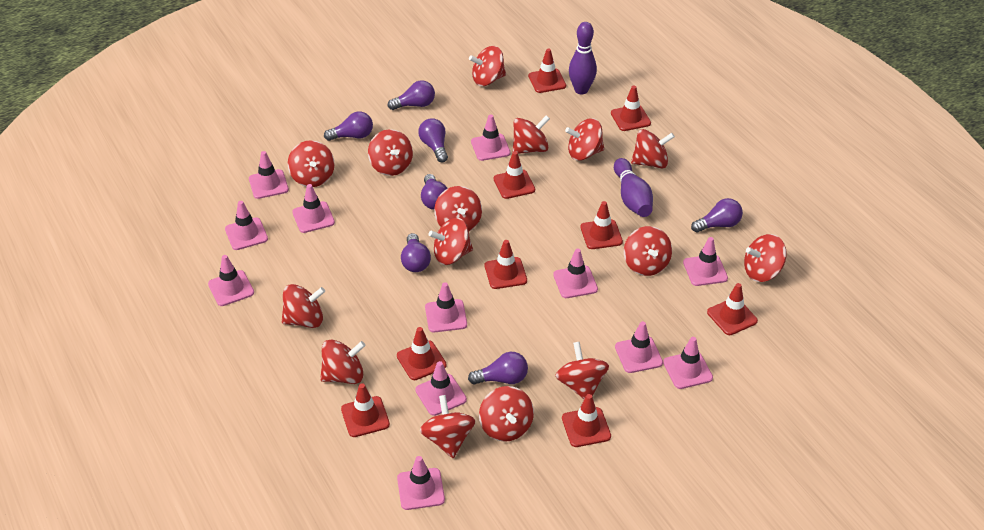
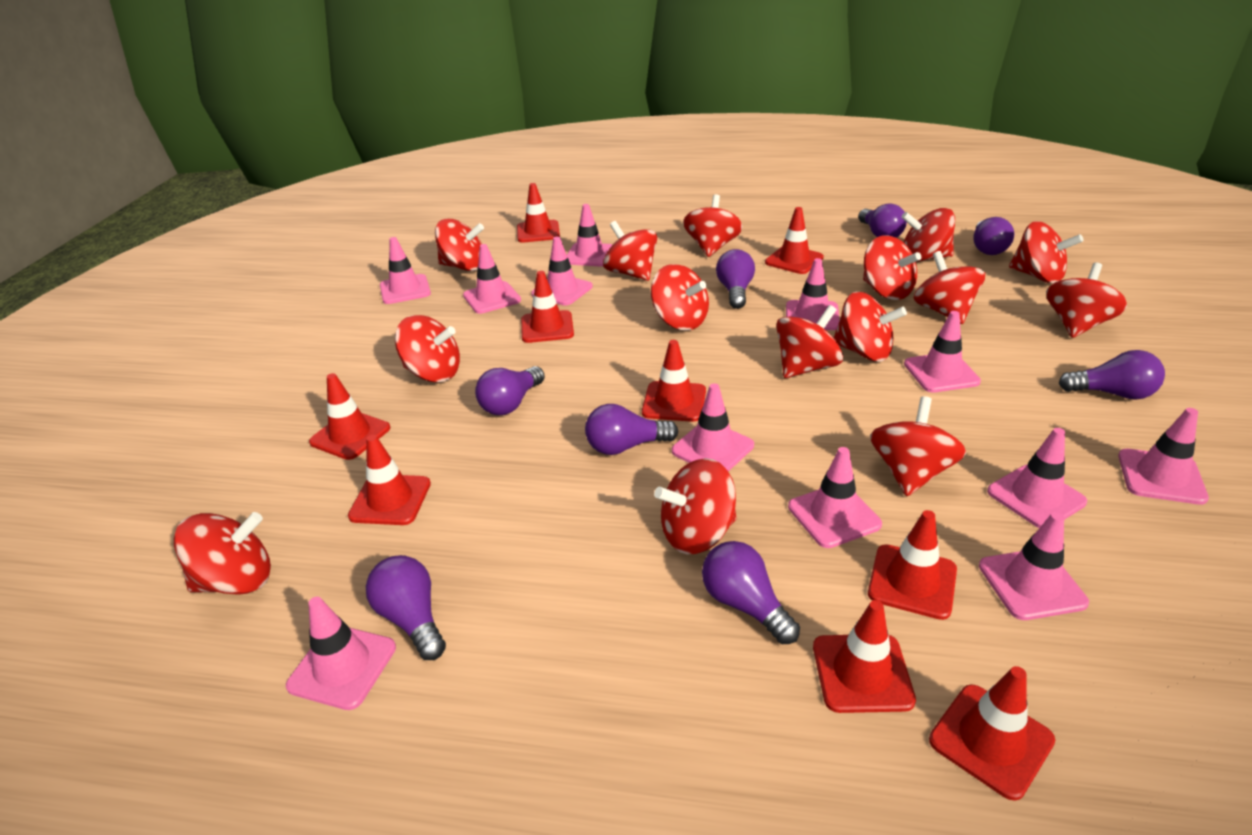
purple bowling pin: 2 -> 0
purple light bulb: 7 -> 8

